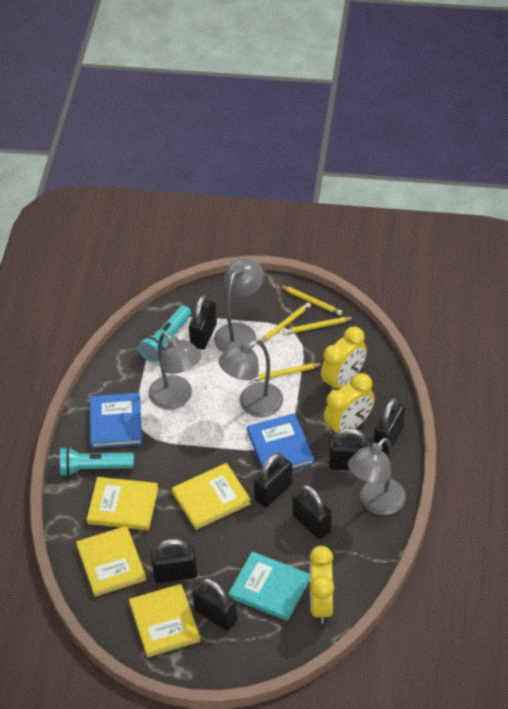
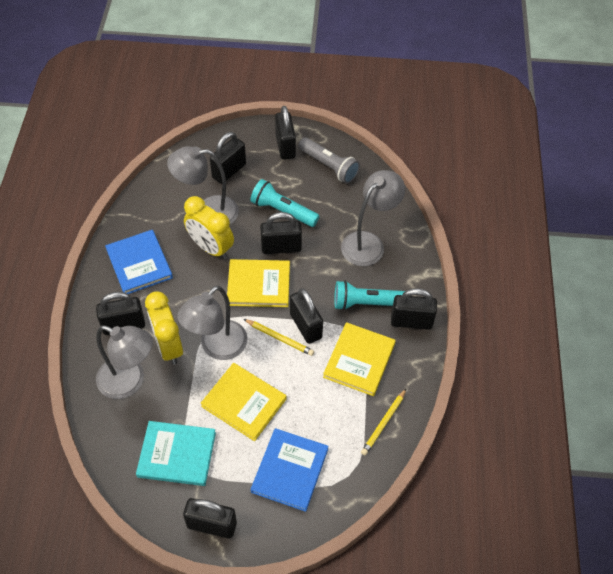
grey flashlight: 0 -> 1
yellow book: 4 -> 3
yellow clock: 3 -> 2
yellow pencil: 4 -> 2

